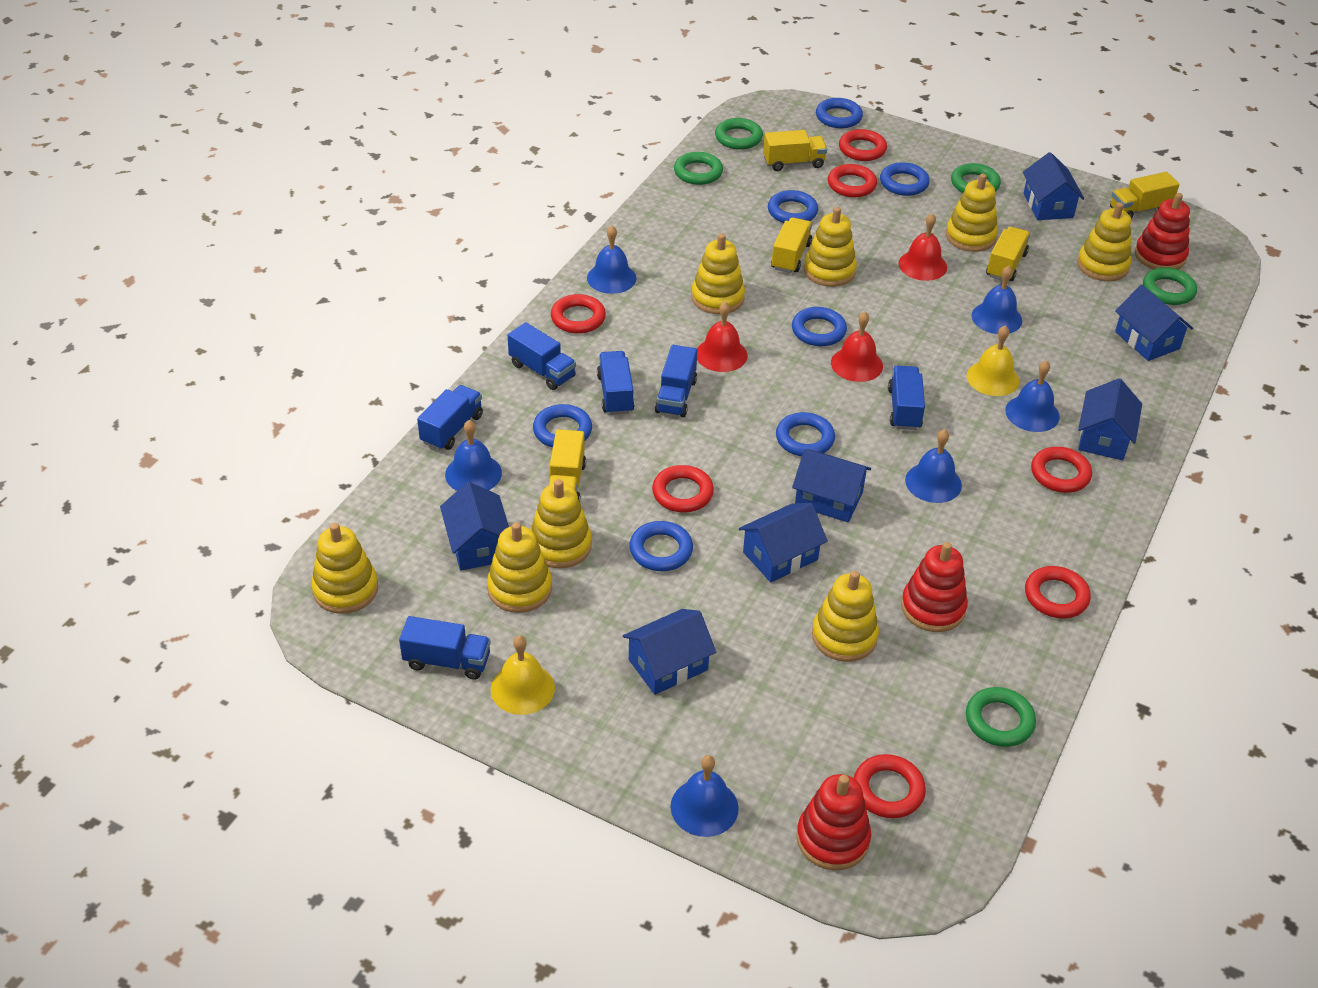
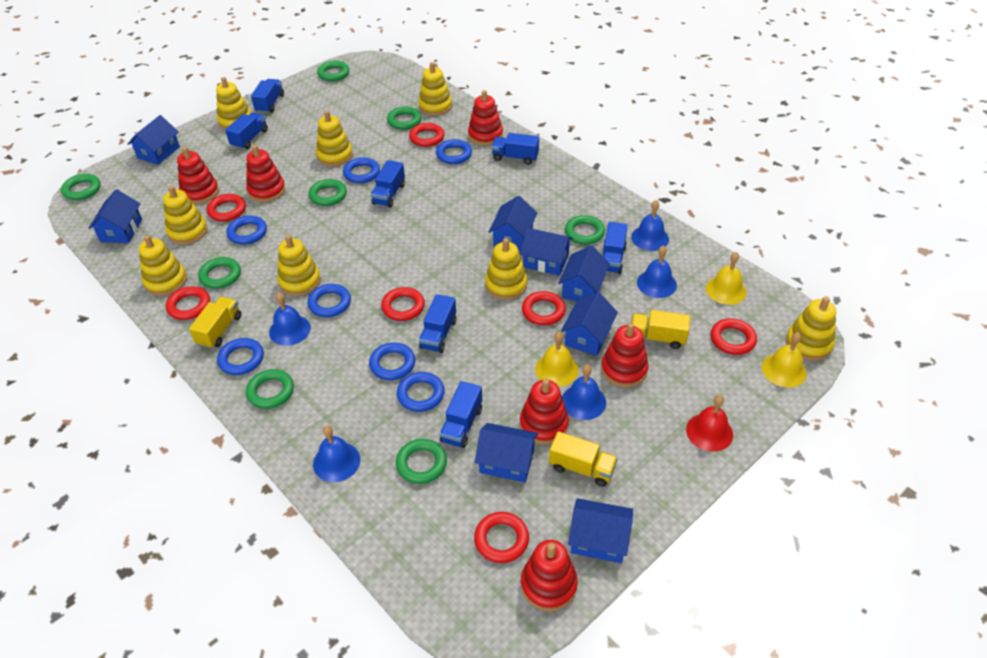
blue bell: 6 -> 5
blue house: 7 -> 8
blue truck: 6 -> 7
green ring: 5 -> 8
red bell: 3 -> 1
red stacking toy: 3 -> 6
yellow bell: 2 -> 3
yellow truck: 5 -> 3

